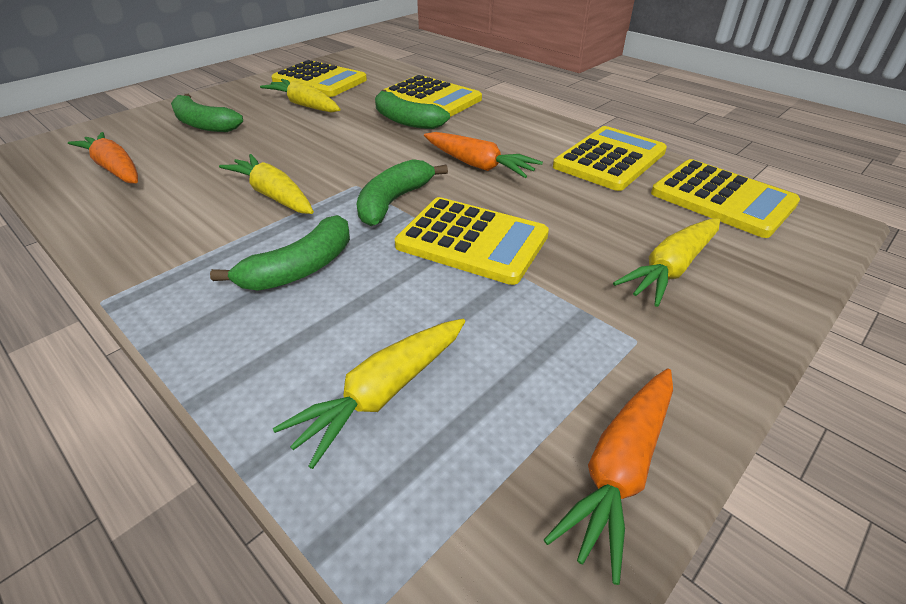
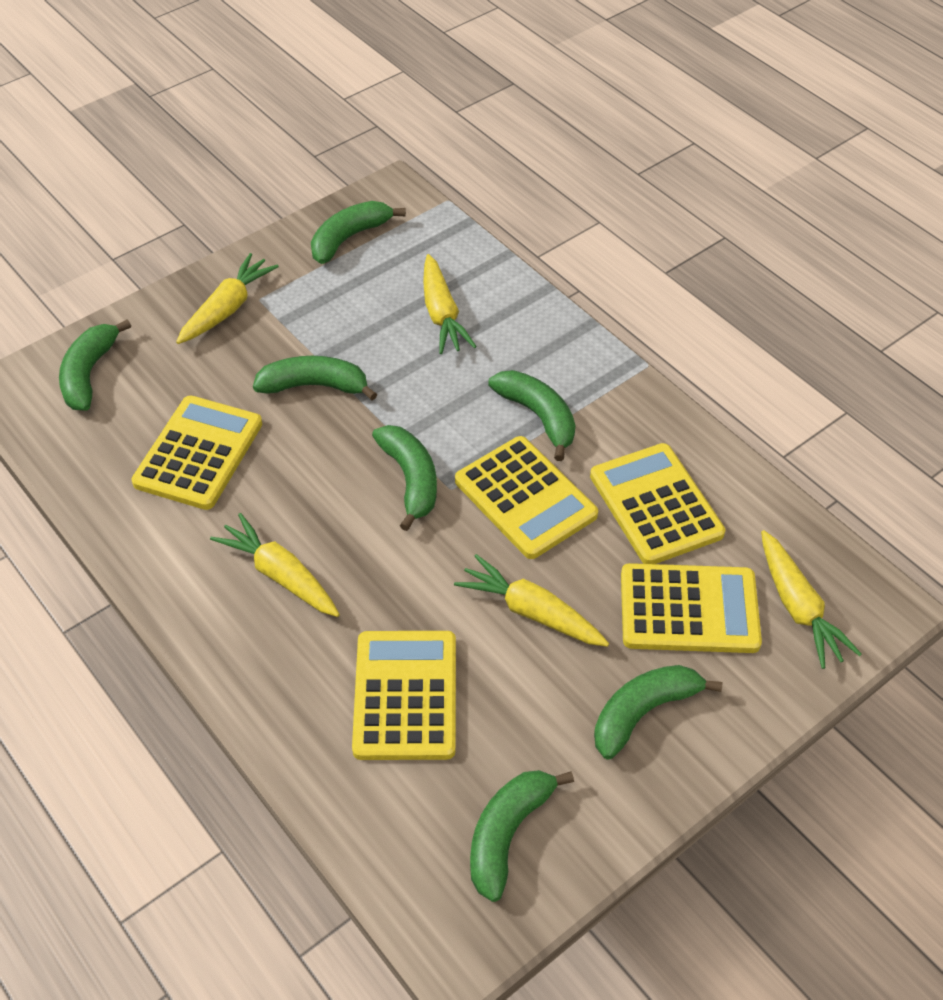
green banana: 4 -> 7
orange carrot: 3 -> 0
yellow carrot: 4 -> 5

